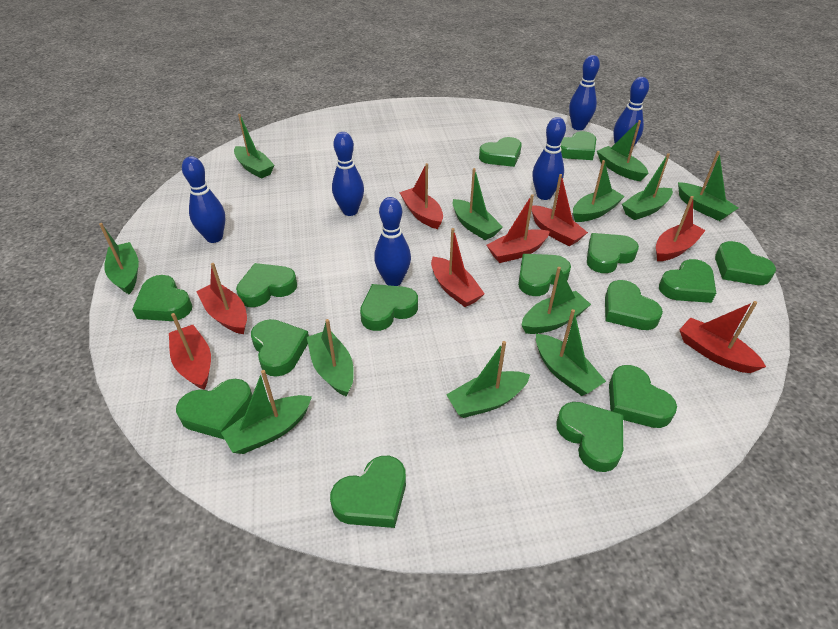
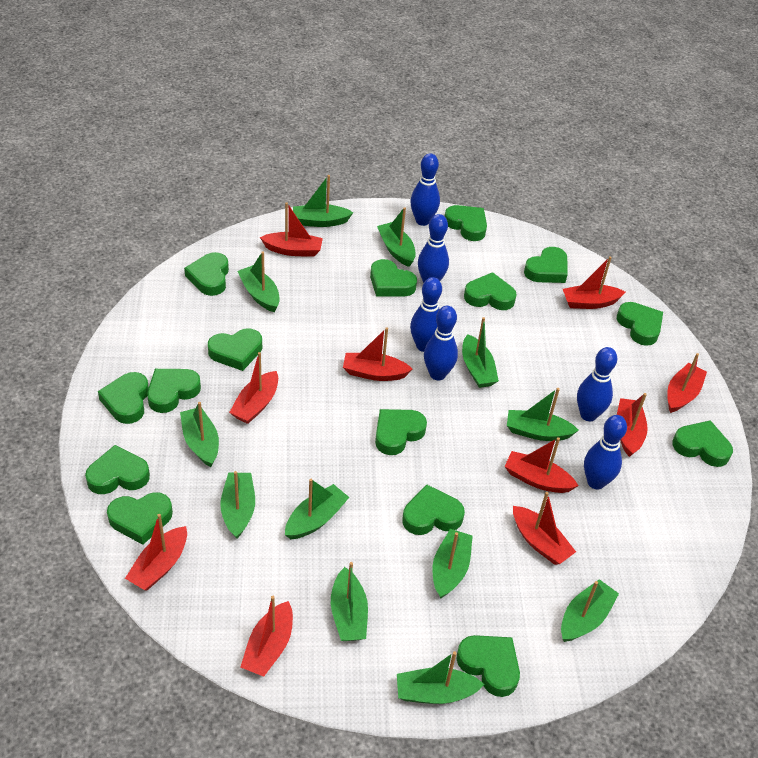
red boat: 8 -> 10

